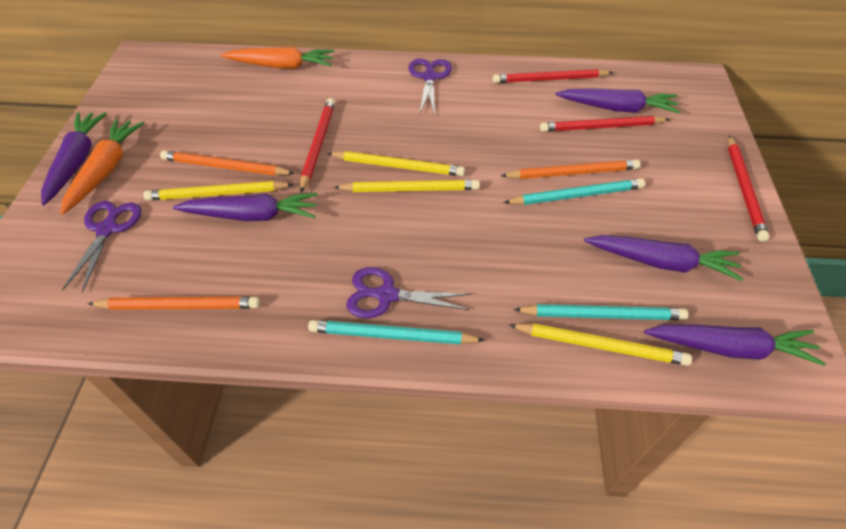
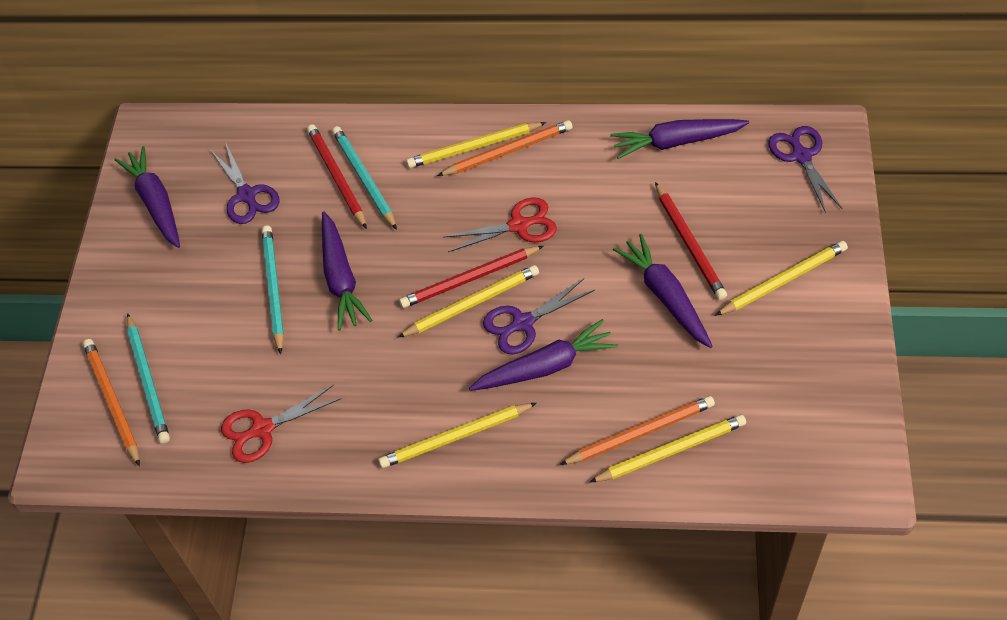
orange carrot: 2 -> 0
red pencil: 4 -> 3
red scissors: 0 -> 2
yellow pencil: 4 -> 5

